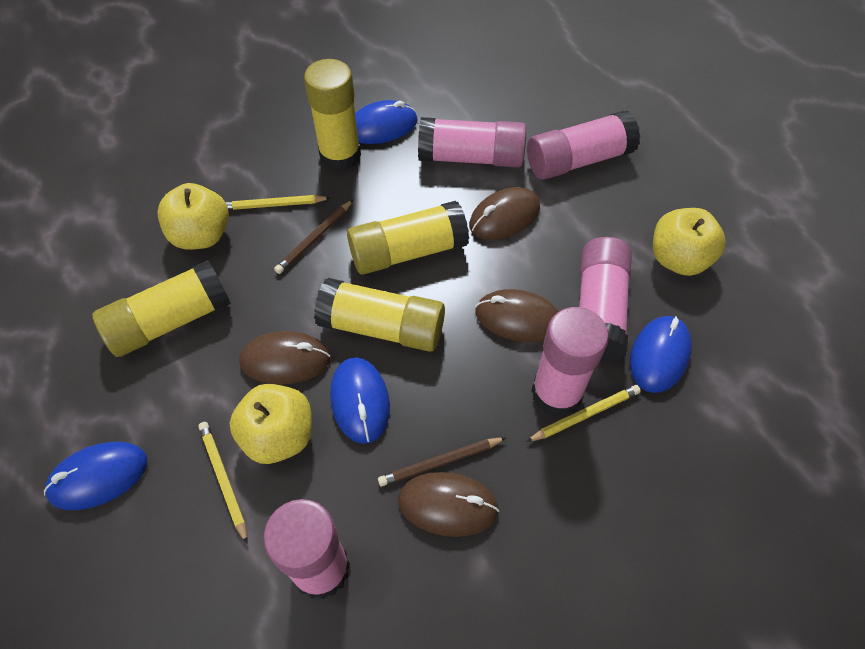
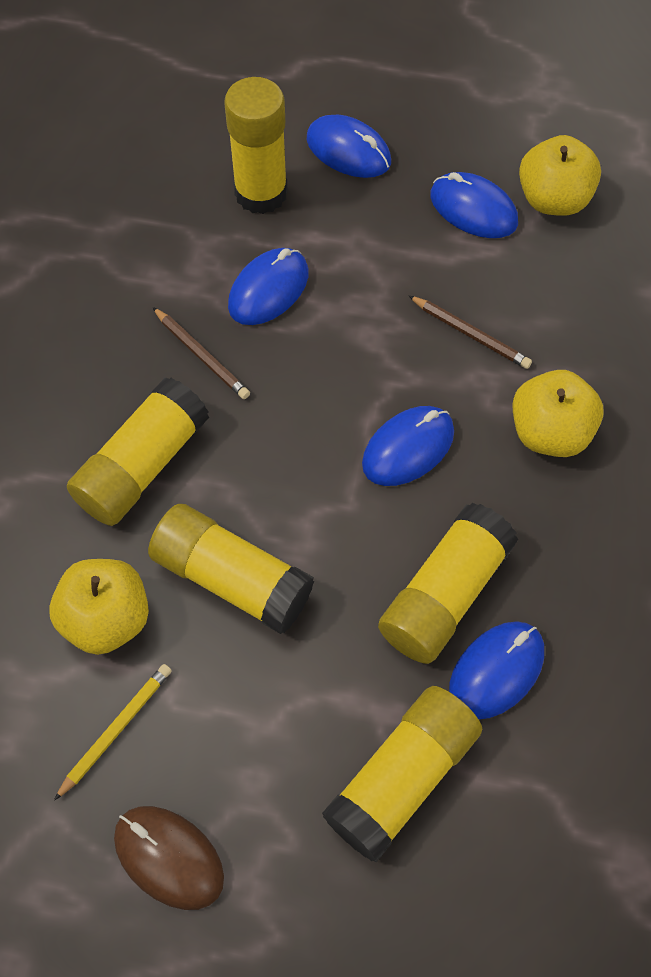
blue mouse: 4 -> 5
brown mouse: 4 -> 1
pink glue stick: 5 -> 0
yellow glue stick: 4 -> 5
yellow pencil: 3 -> 1

